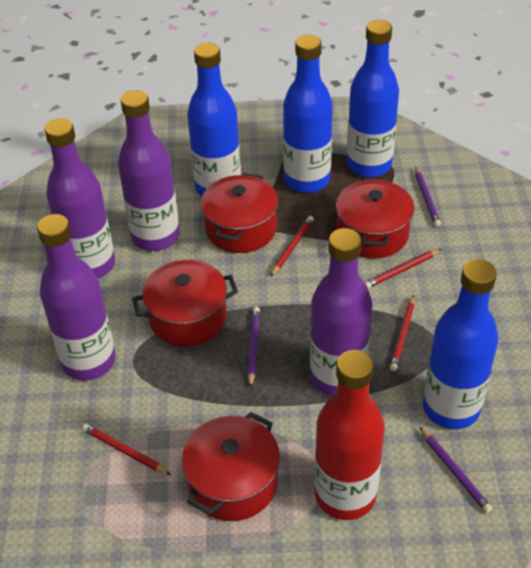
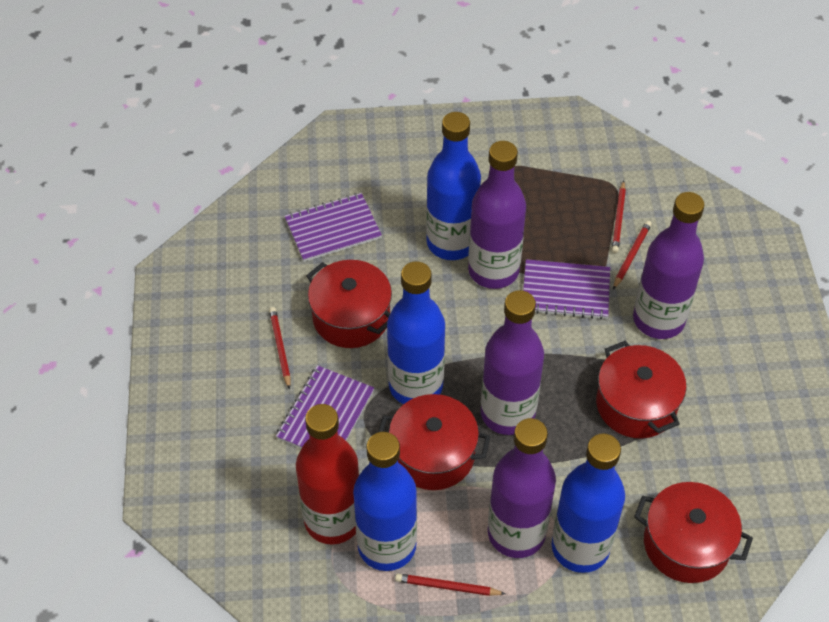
purple notebook: 0 -> 3
purple pencil: 3 -> 0

